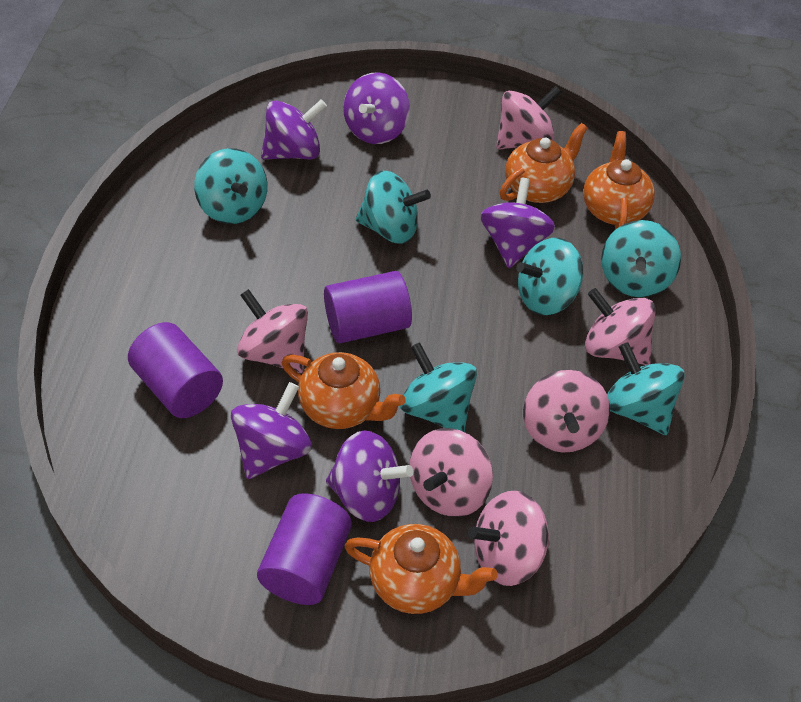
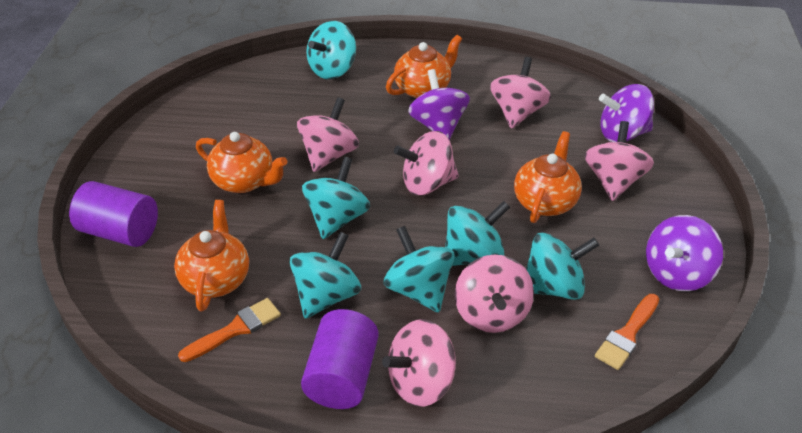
orange brush: 0 -> 2
purple cylinder: 3 -> 2
purple spinning top: 5 -> 3

